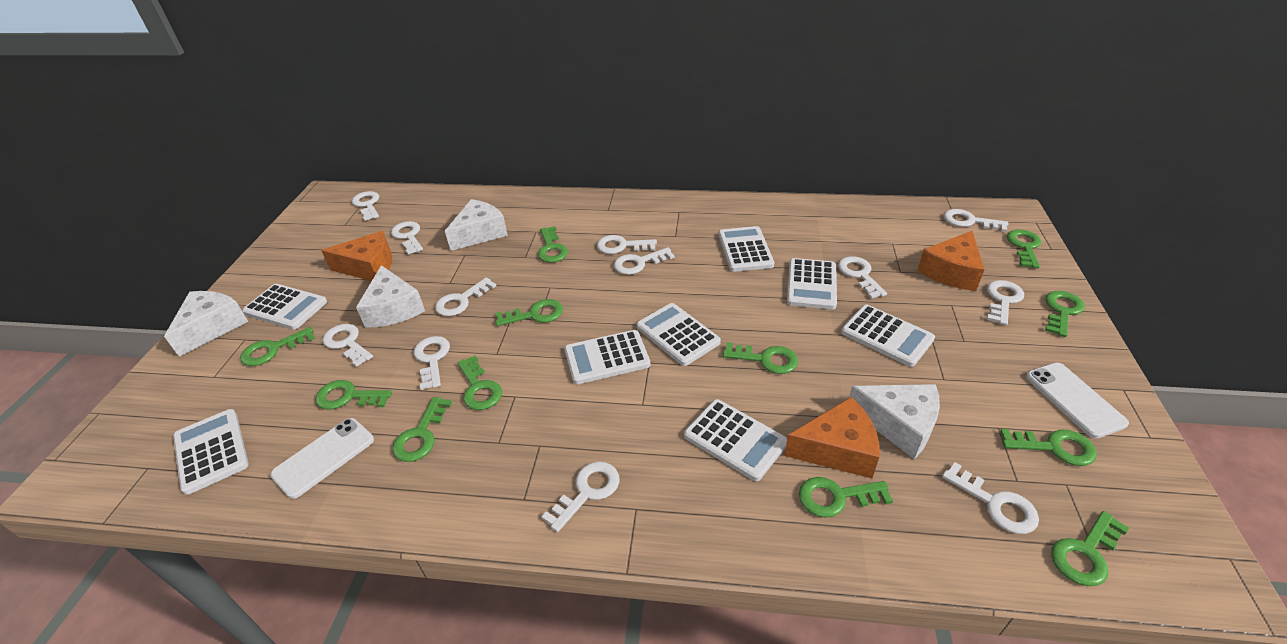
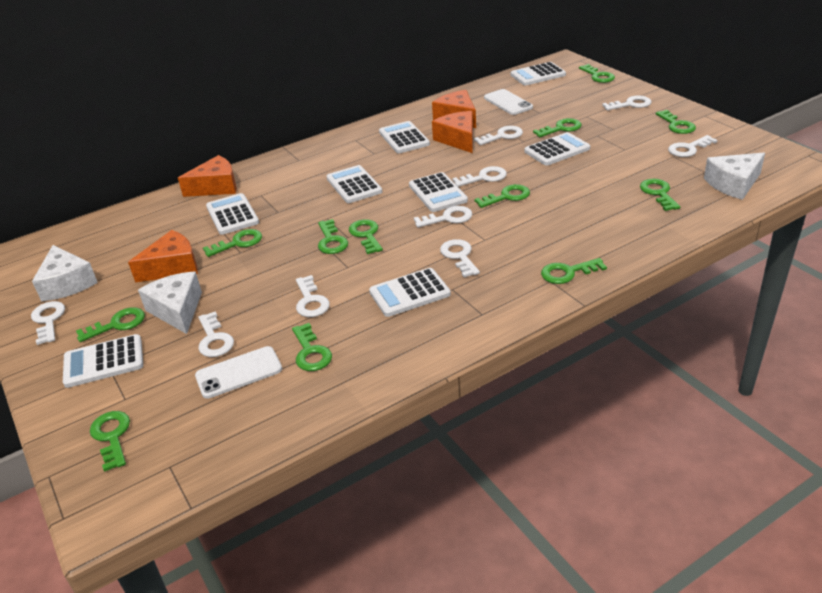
orange cheese: 3 -> 4
white cheese: 4 -> 3
white key: 12 -> 9

